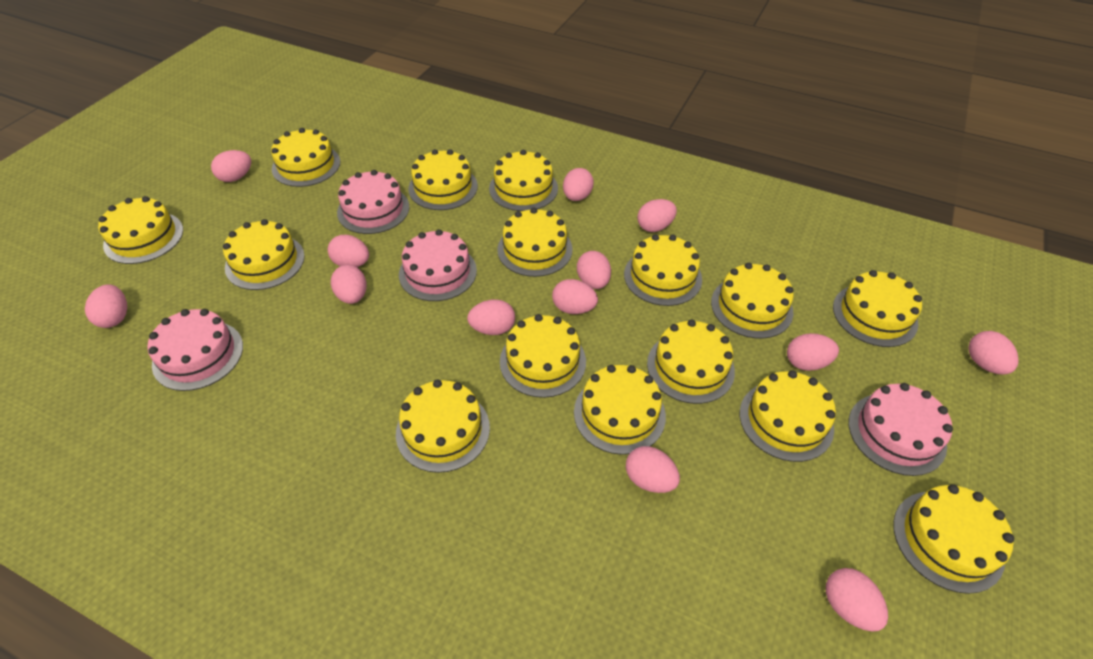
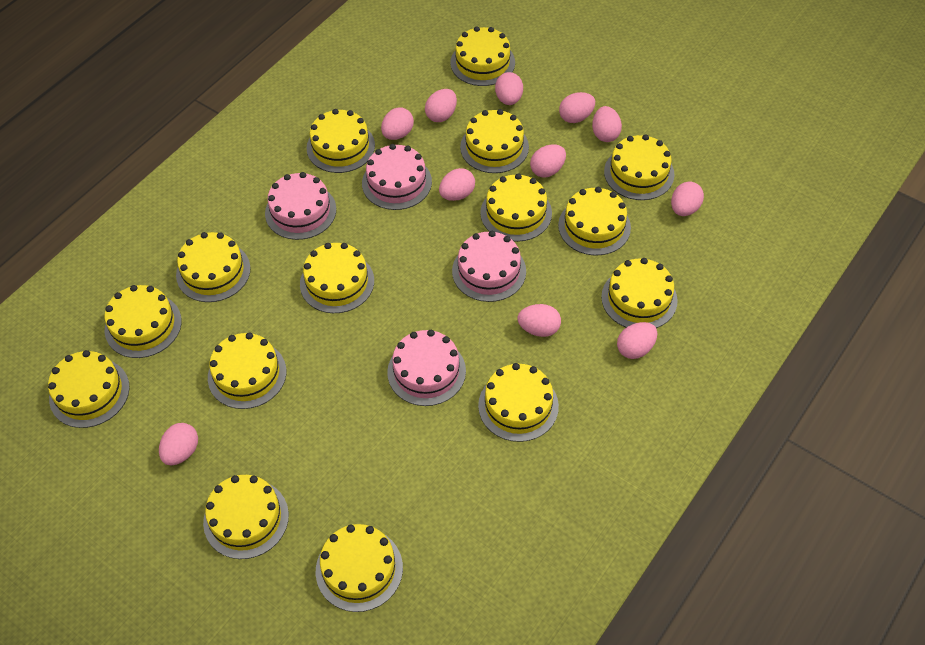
pink egg: 13 -> 11

